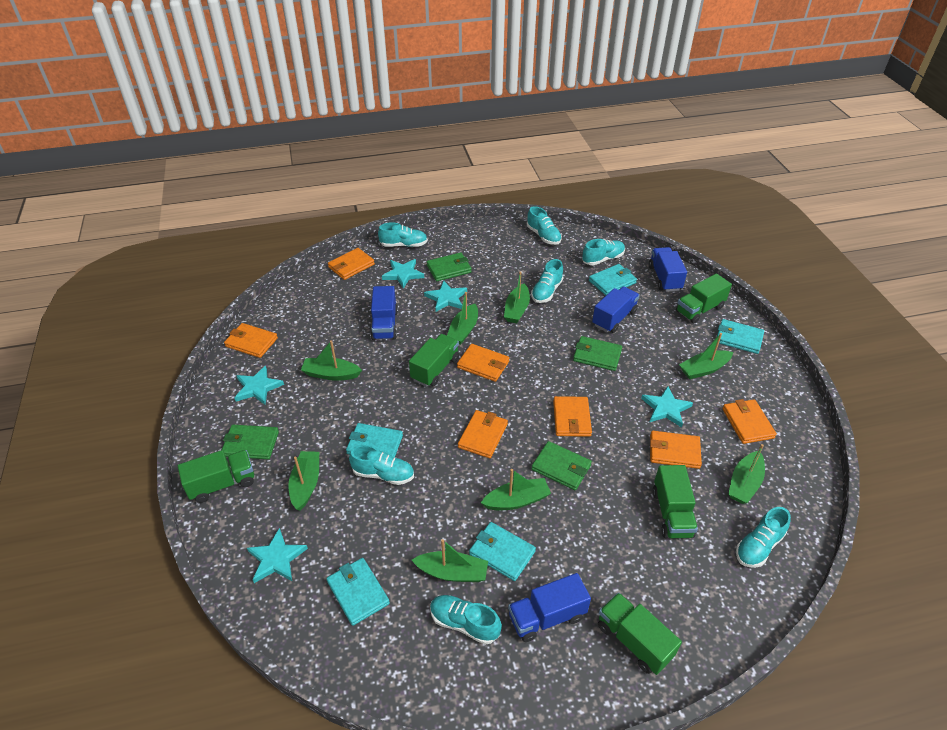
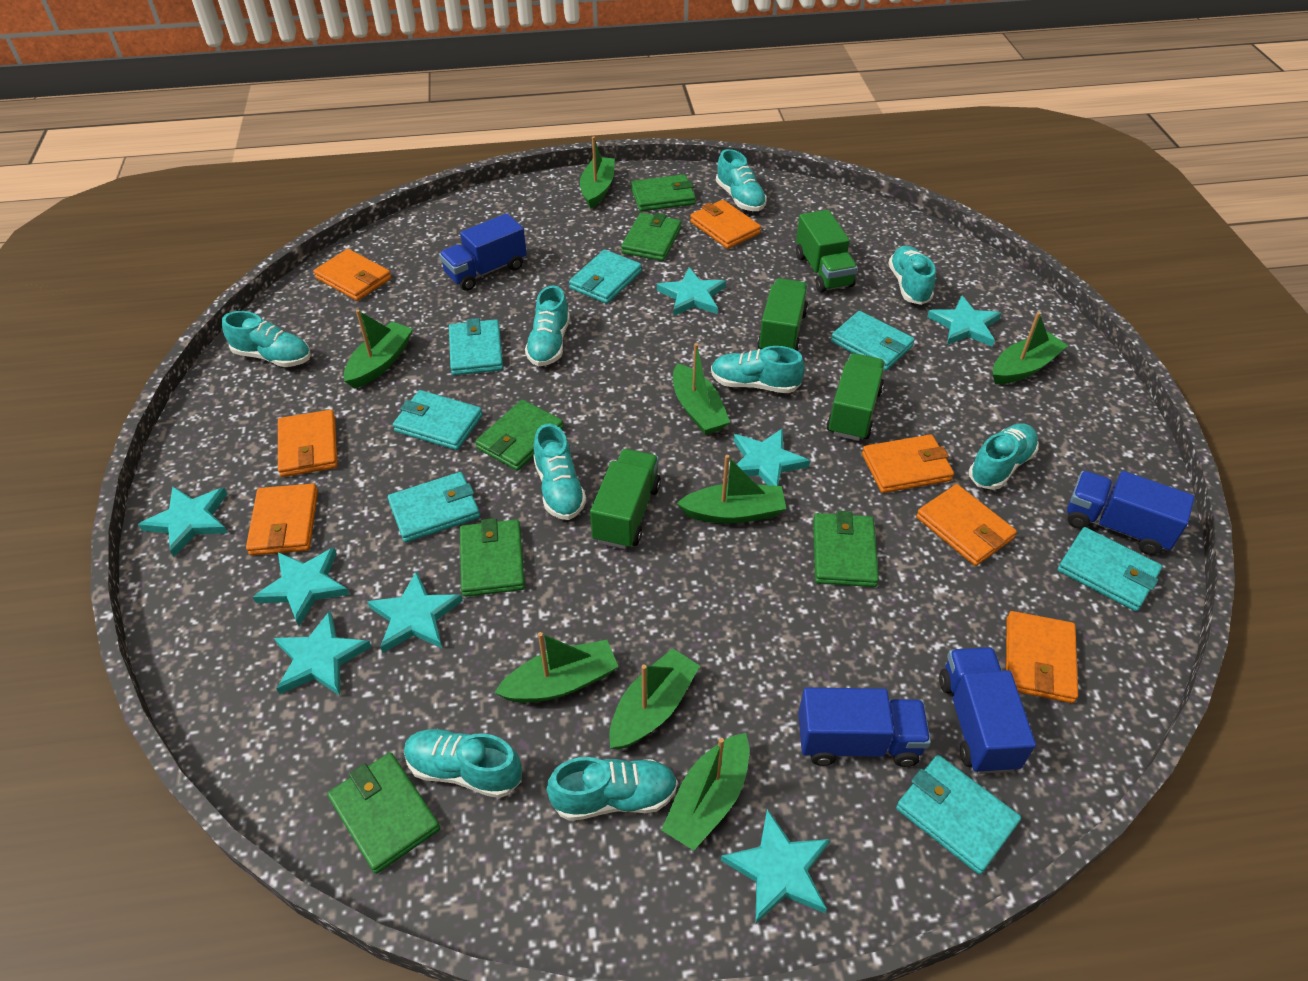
green truck: 5 -> 4
green wallet: 4 -> 6
turquoise shoe: 7 -> 9
turquoise star: 5 -> 8
turquoise wallet: 5 -> 7

